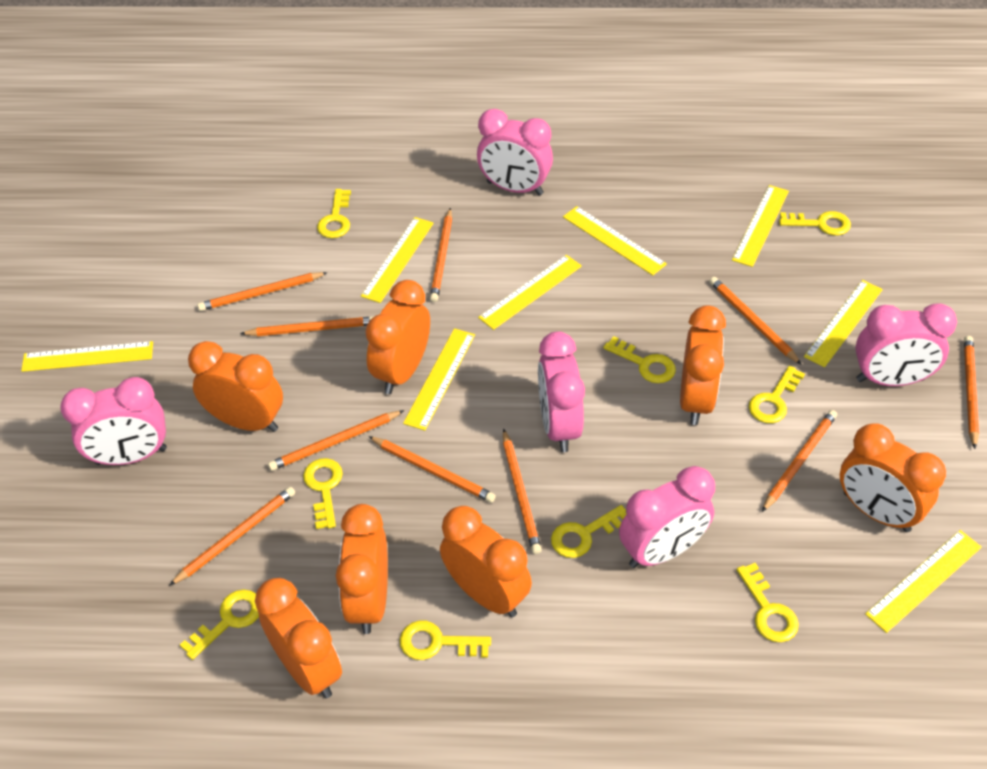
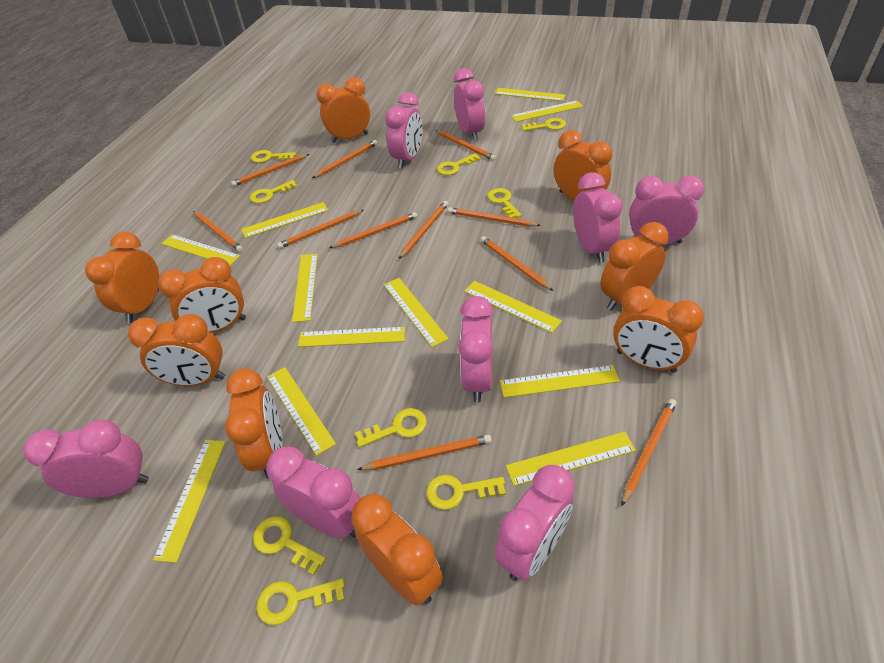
orange clock: 7 -> 9
orange pencil: 10 -> 11
pink clock: 5 -> 8
yellow ruler: 8 -> 12

